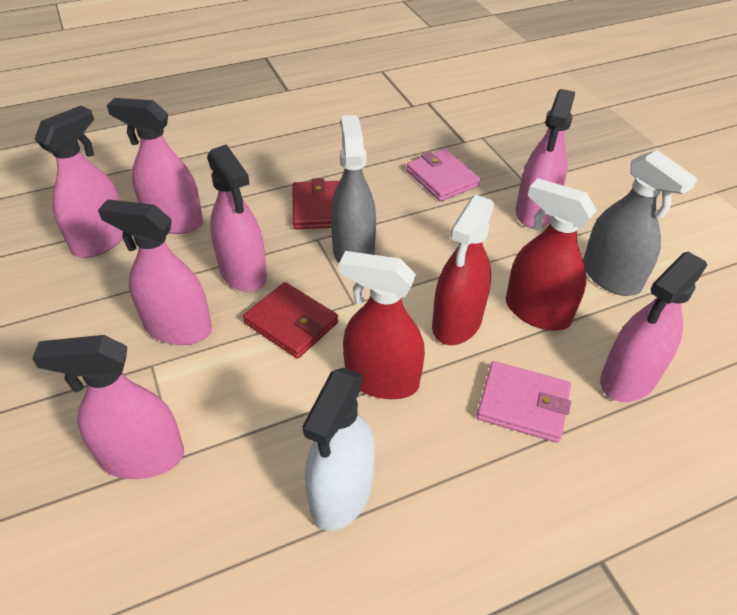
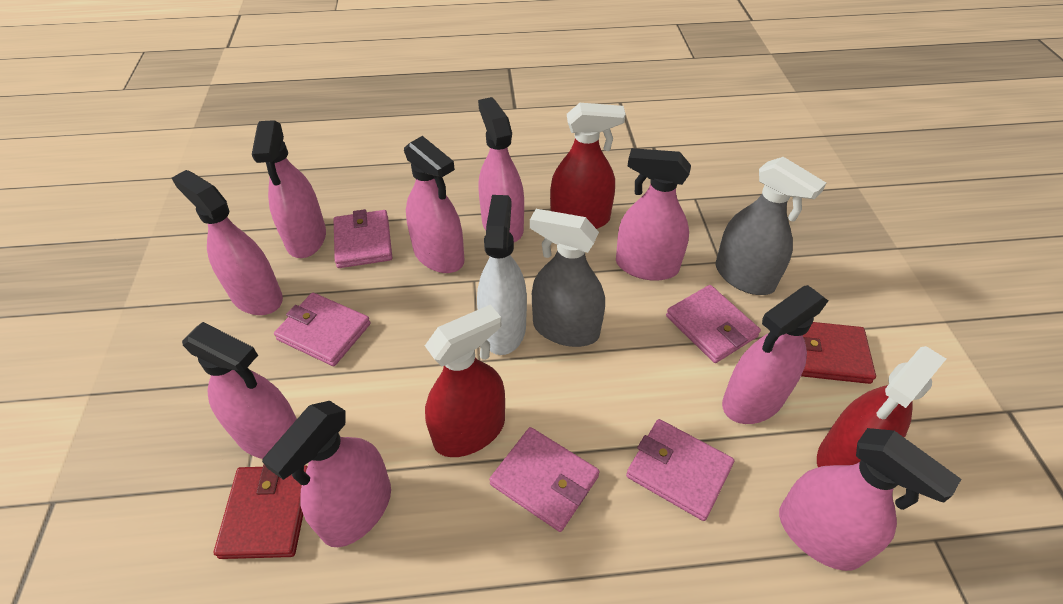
pink spray bottle: 7 -> 9
pink wallet: 2 -> 5

